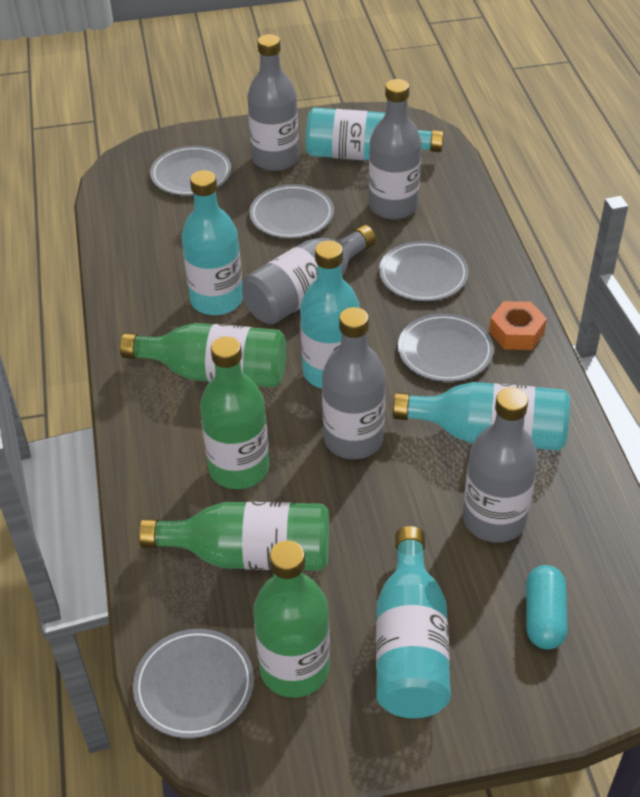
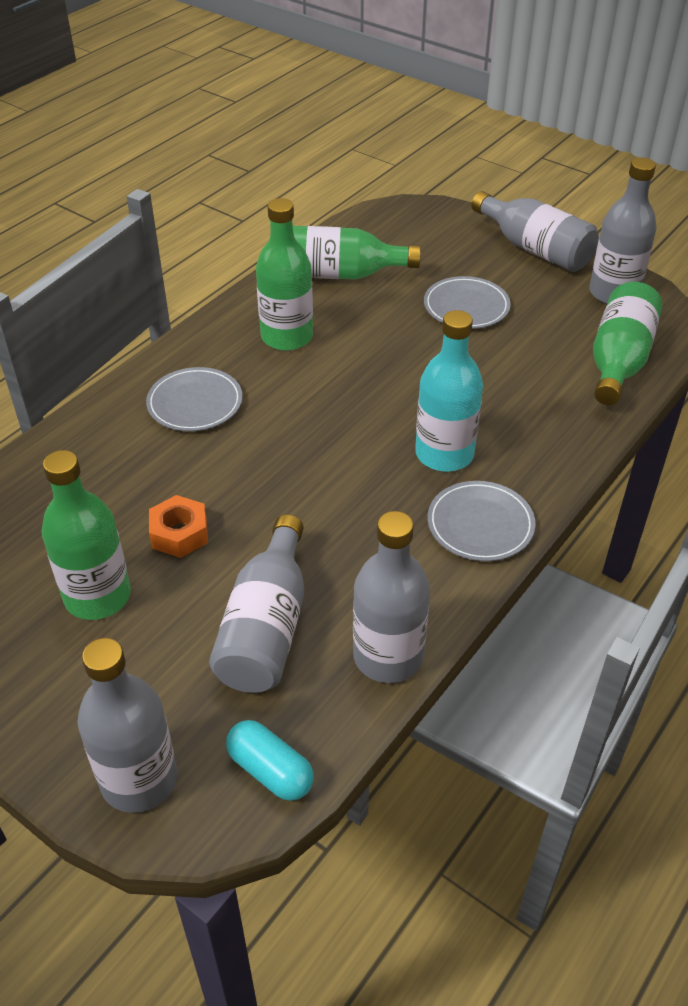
grey plate: 5 -> 3
turquoise bottle: 5 -> 1

